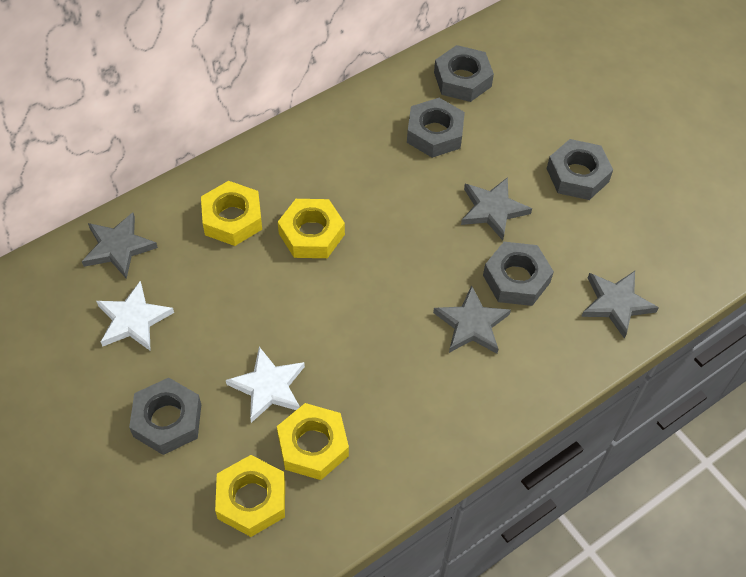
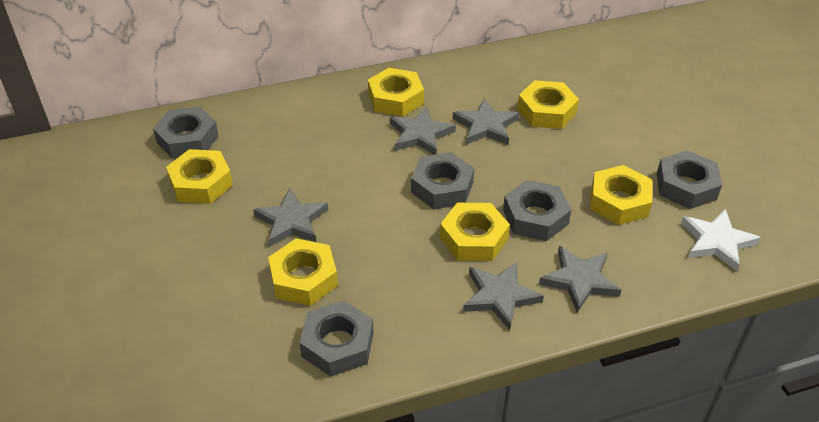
grey star: 4 -> 5
white star: 2 -> 1
yellow nut: 4 -> 6

